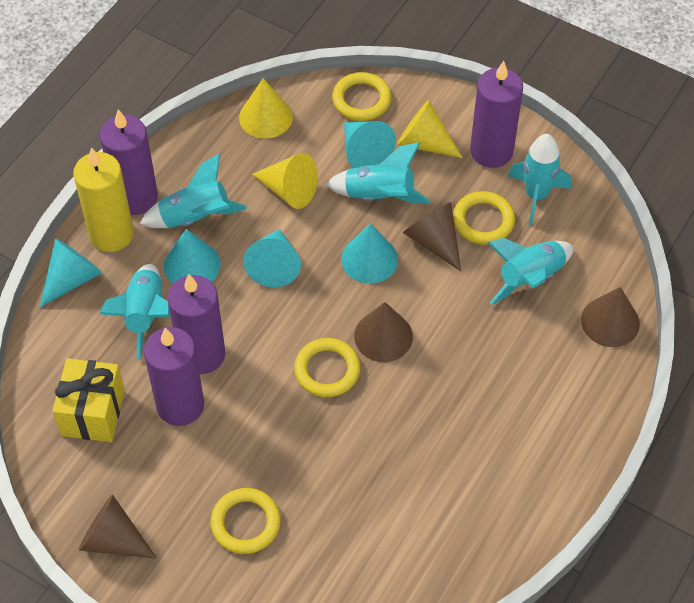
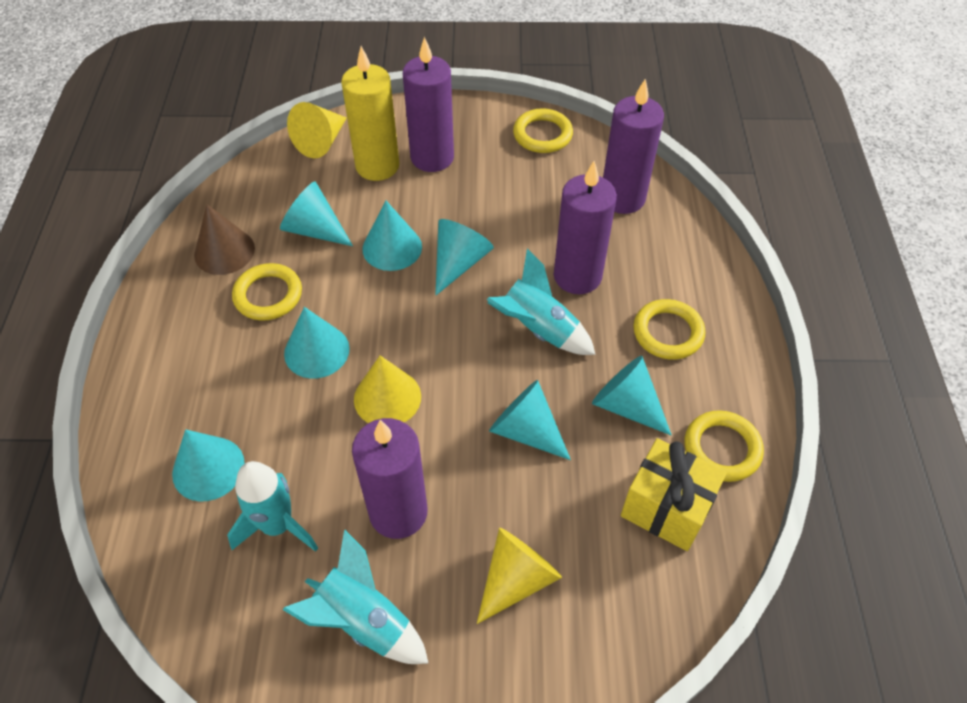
brown cone: 4 -> 1
turquoise cone: 5 -> 7
turquoise rocket: 5 -> 3

